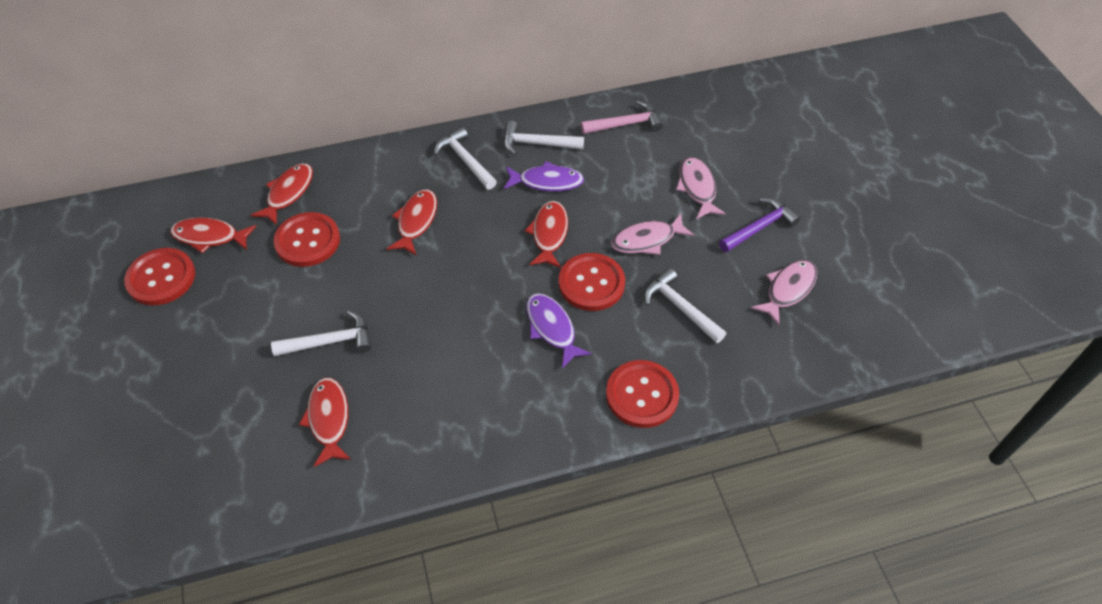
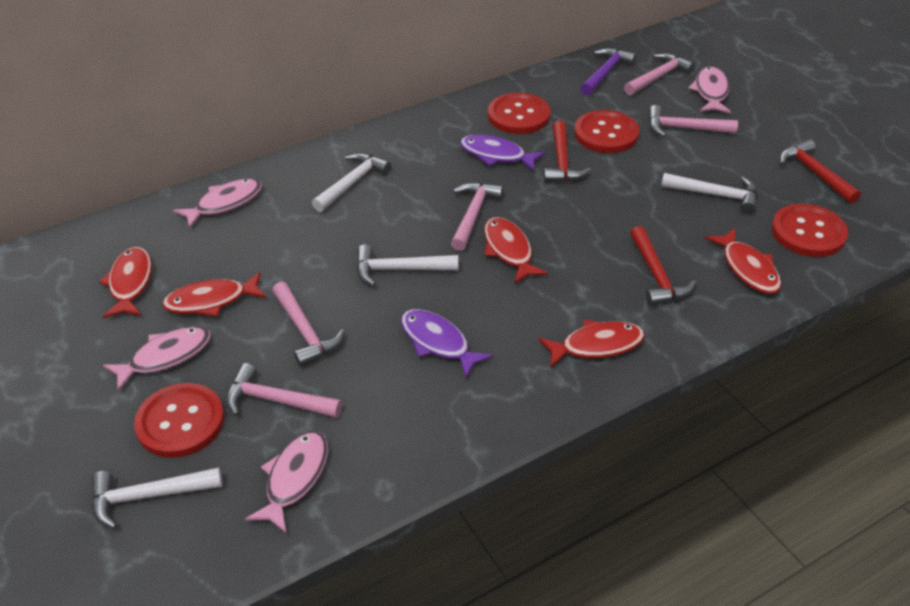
pink fish: 3 -> 4
pink hammer: 1 -> 5
red hammer: 0 -> 3

